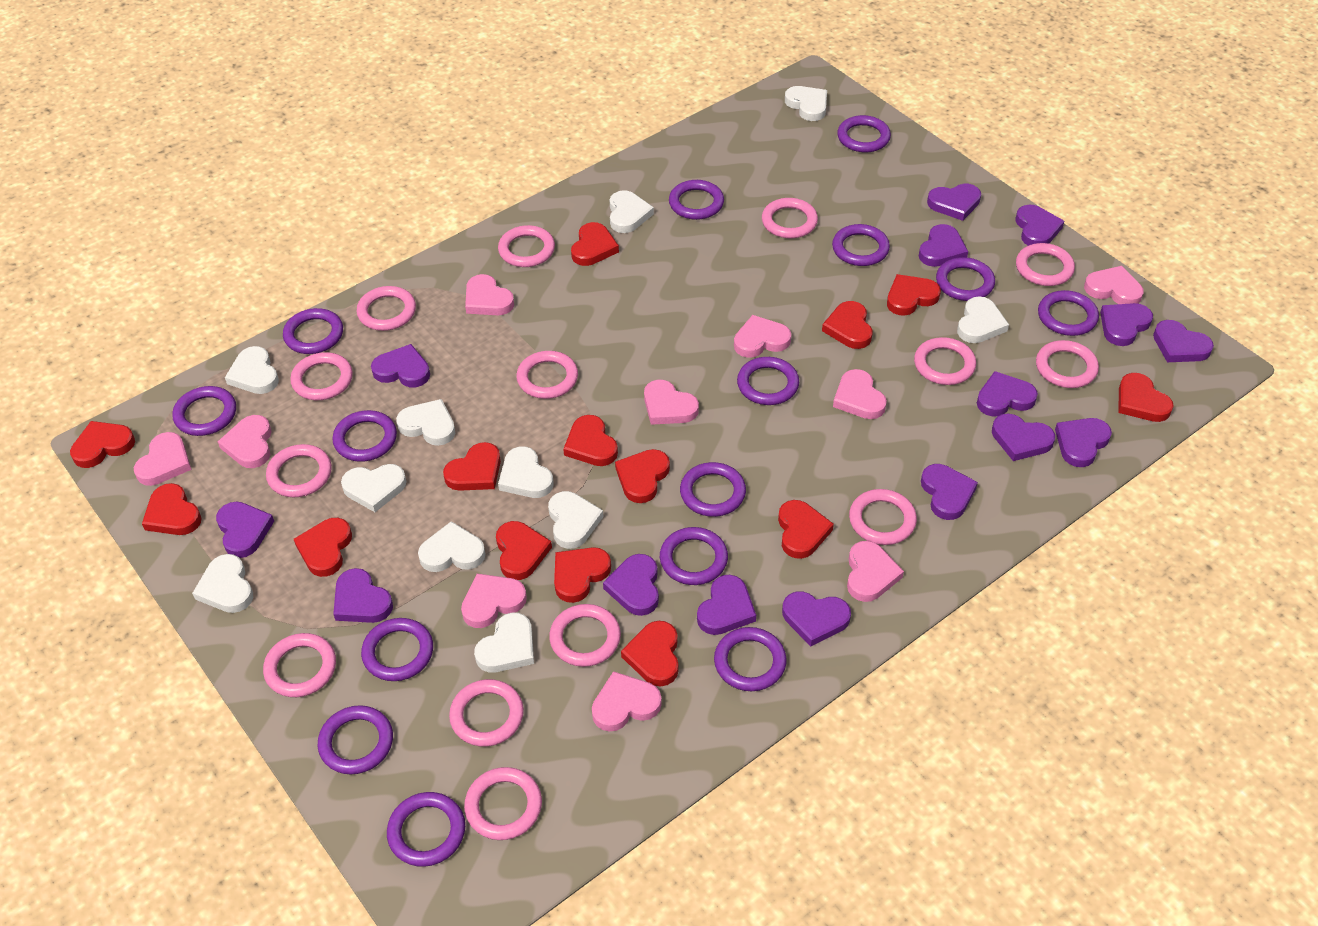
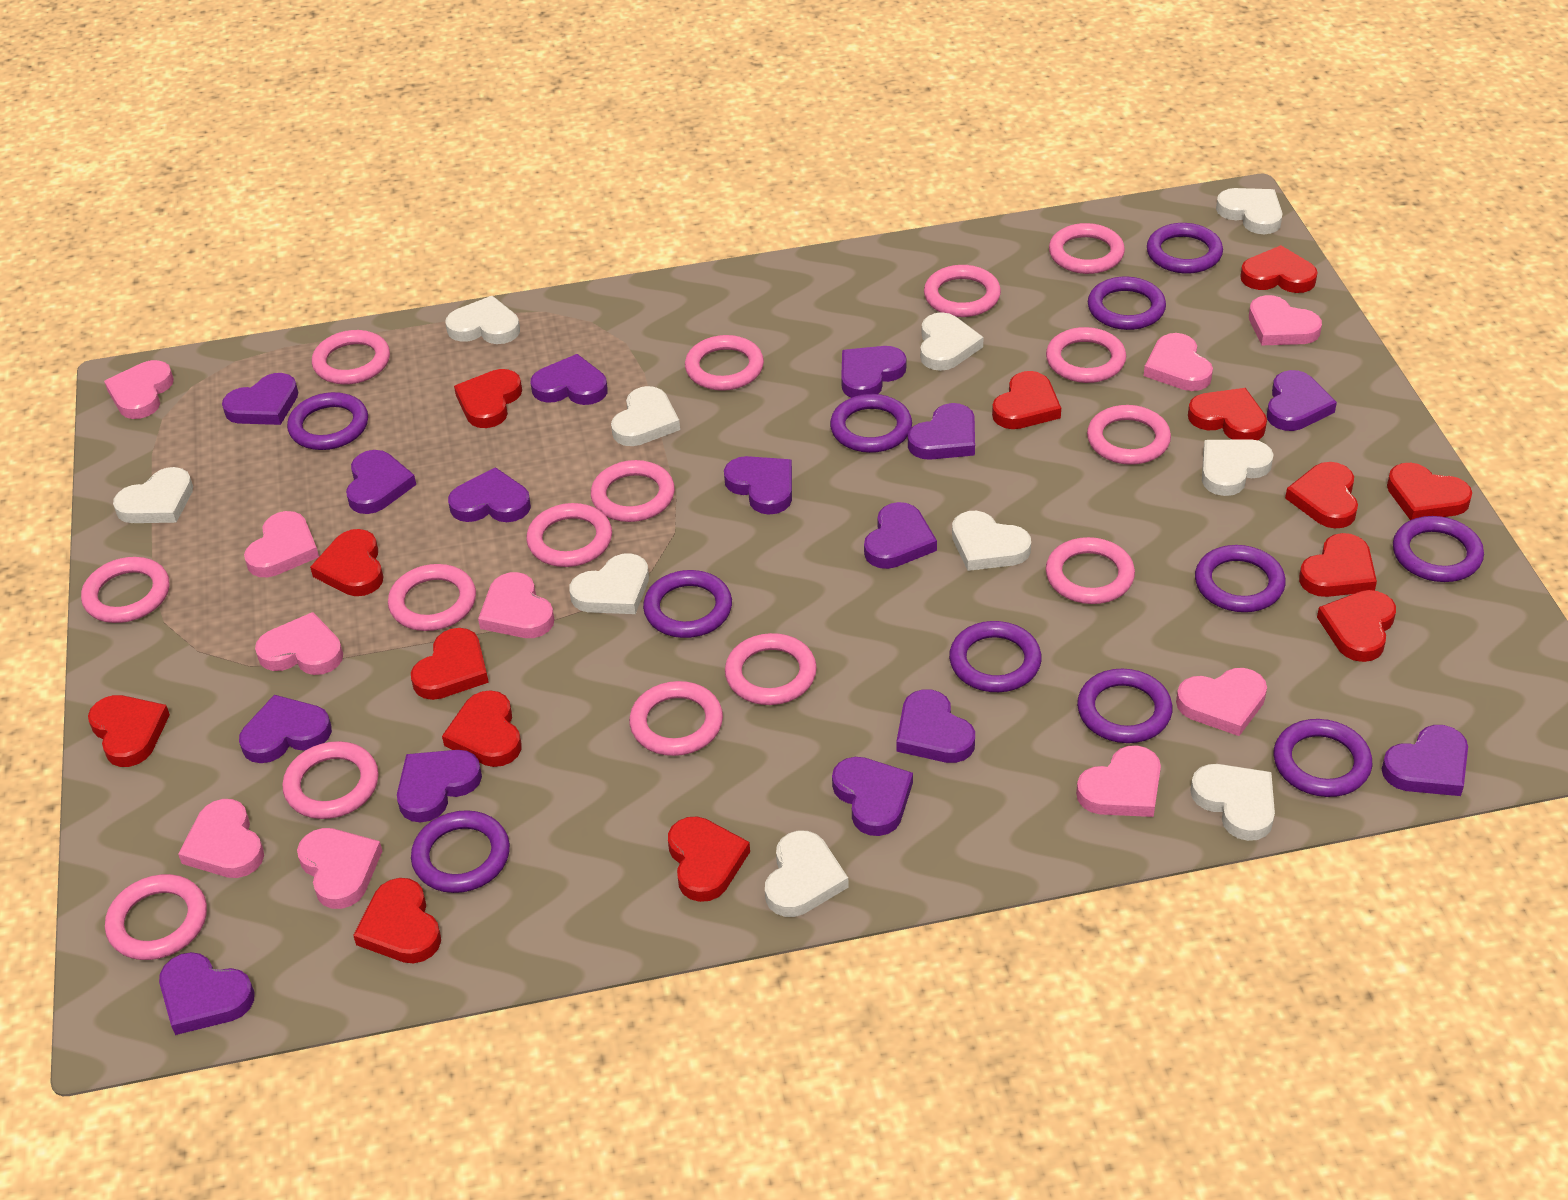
pink ring: 14 -> 15
purple ring: 15 -> 11
white heart: 11 -> 10

